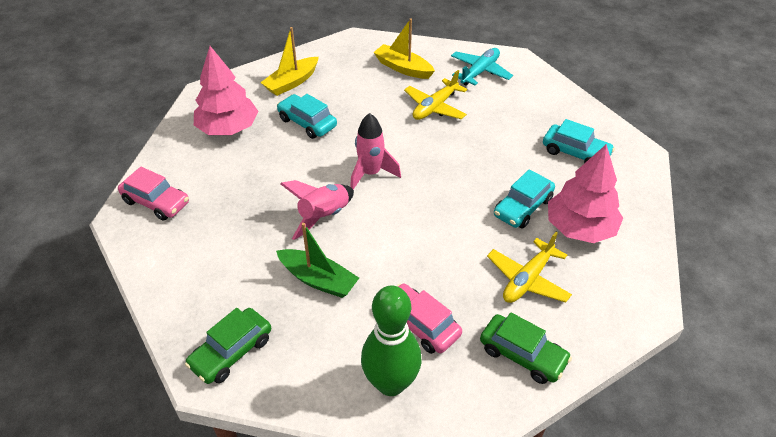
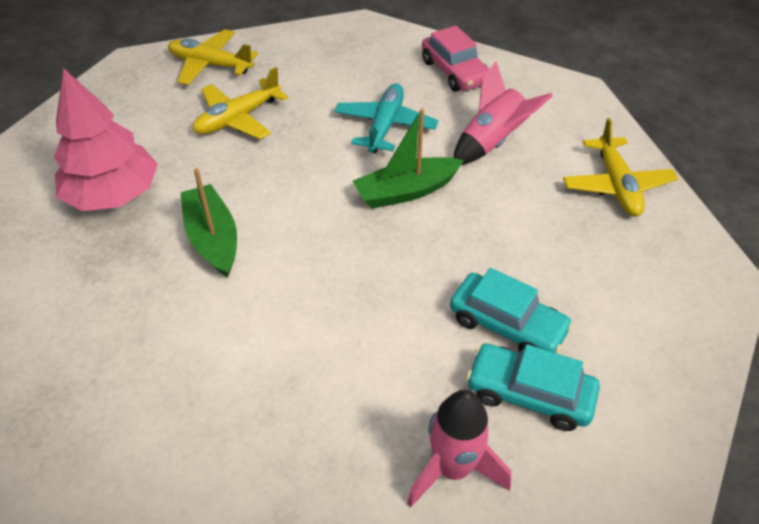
green boat: 1 -> 2
green bowling pin: 1 -> 0
green car: 2 -> 0
pink car: 2 -> 1
pink tree: 2 -> 1
turquoise car: 3 -> 2
yellow boat: 2 -> 0
yellow plane: 2 -> 3

